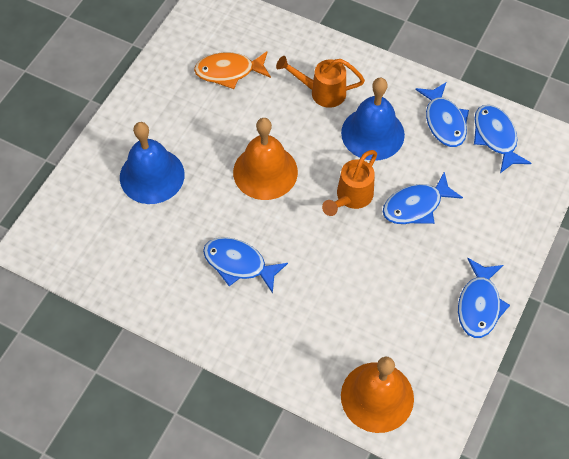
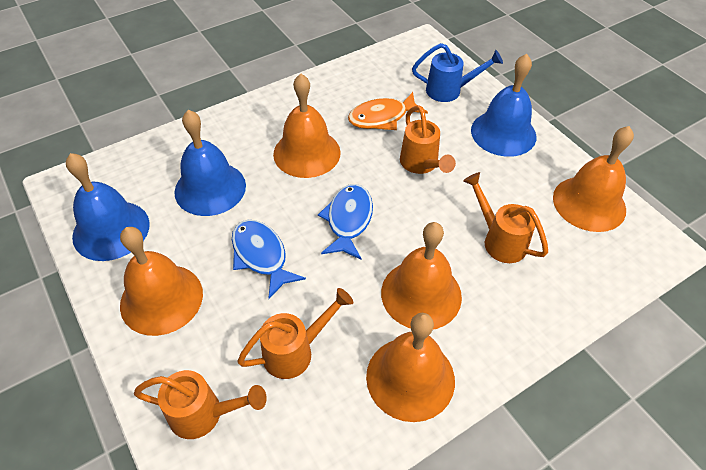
blue bell: 2 -> 3
blue fish: 5 -> 2
blue watering can: 0 -> 1
orange bell: 2 -> 5
orange watering can: 2 -> 4

